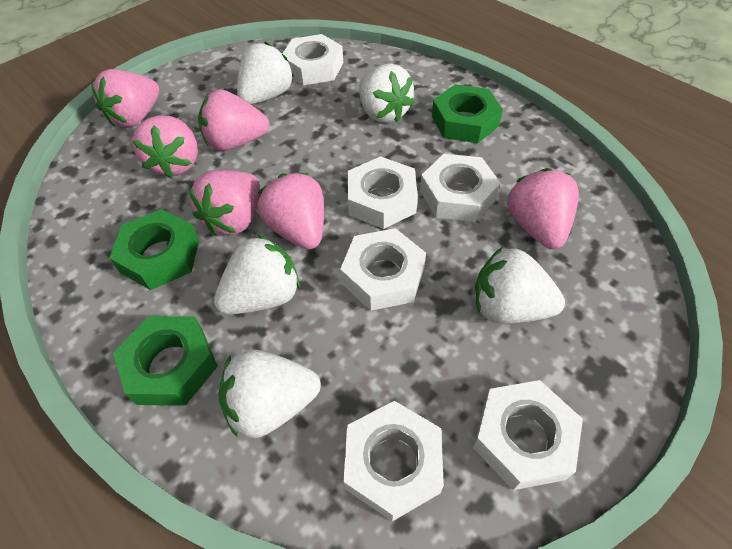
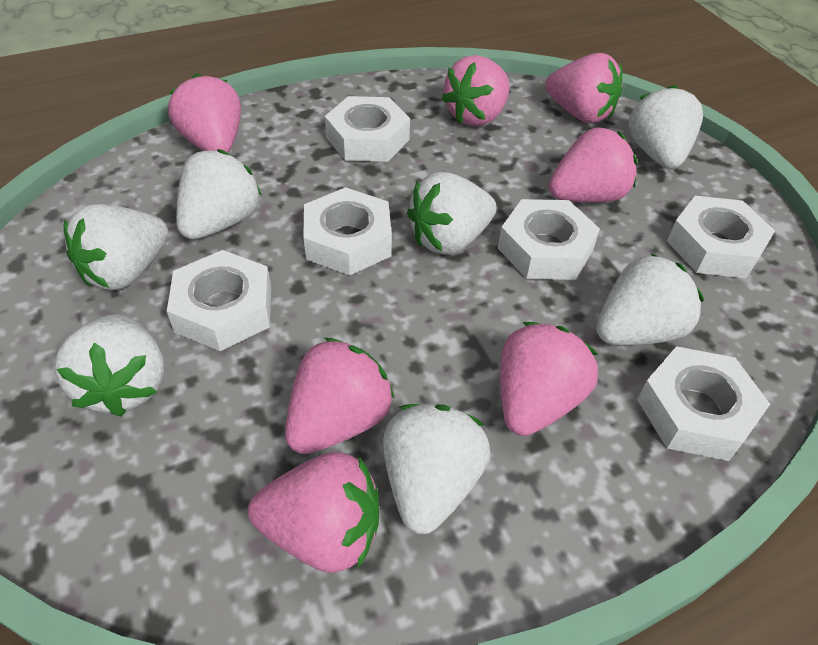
green nut: 3 -> 0
pink strawberry: 6 -> 7
white strawberry: 5 -> 7

